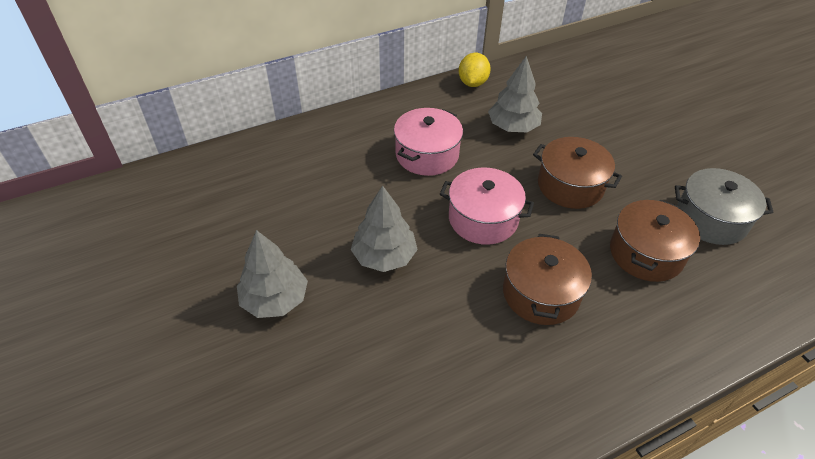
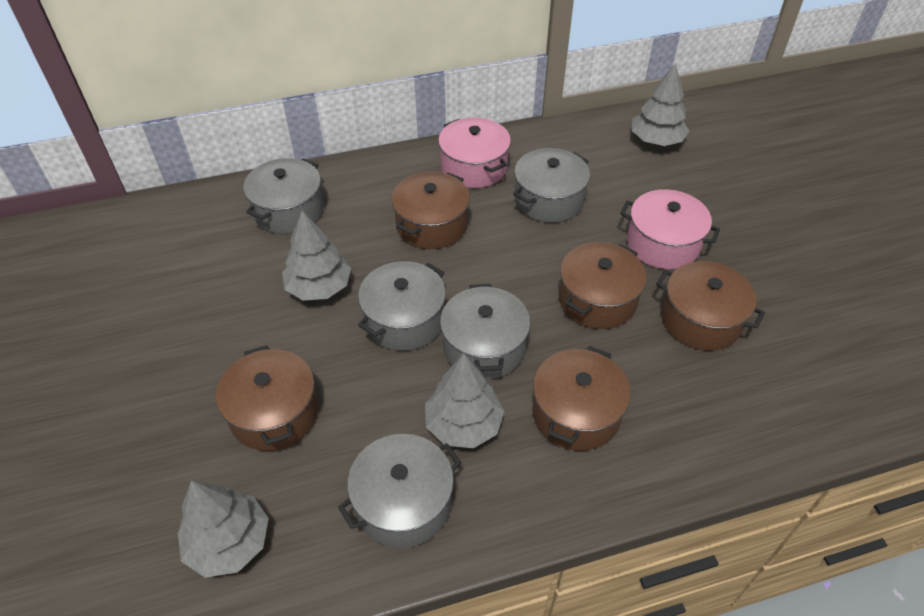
brown pot: 3 -> 5
grey pot: 1 -> 5
grey tree: 3 -> 4
yellow lemon: 1 -> 0

